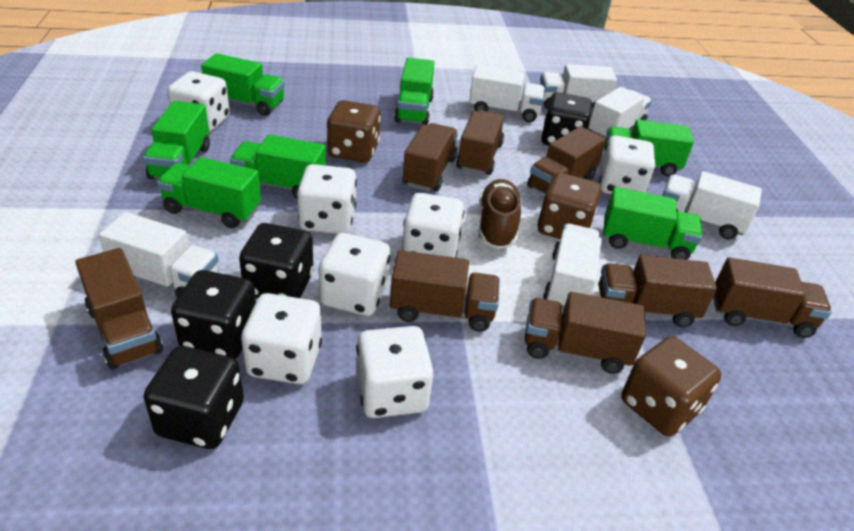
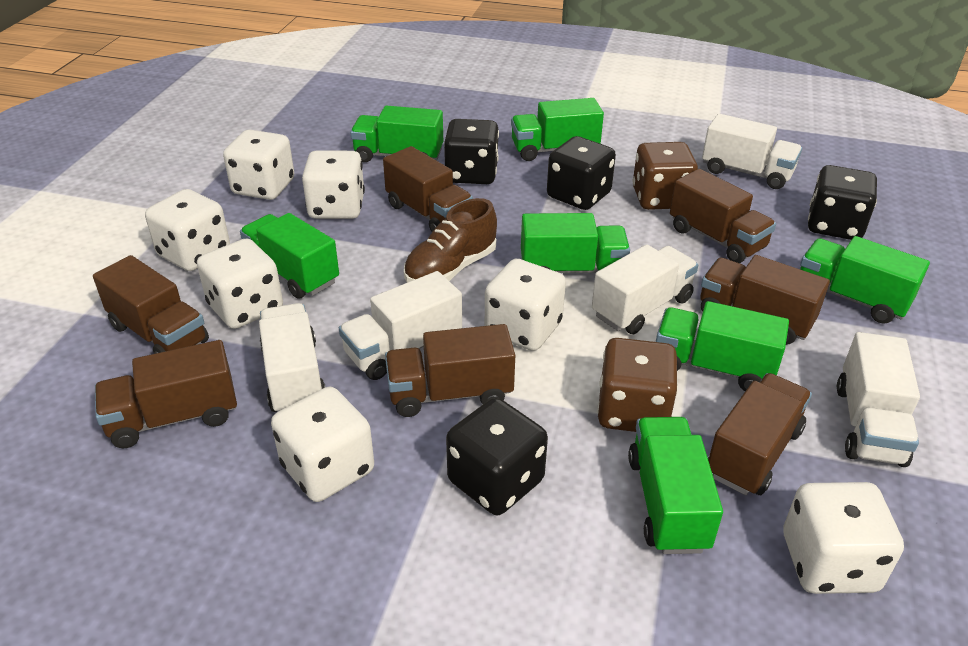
brown dice: 3 -> 2
brown truck: 8 -> 7
white truck: 6 -> 5

